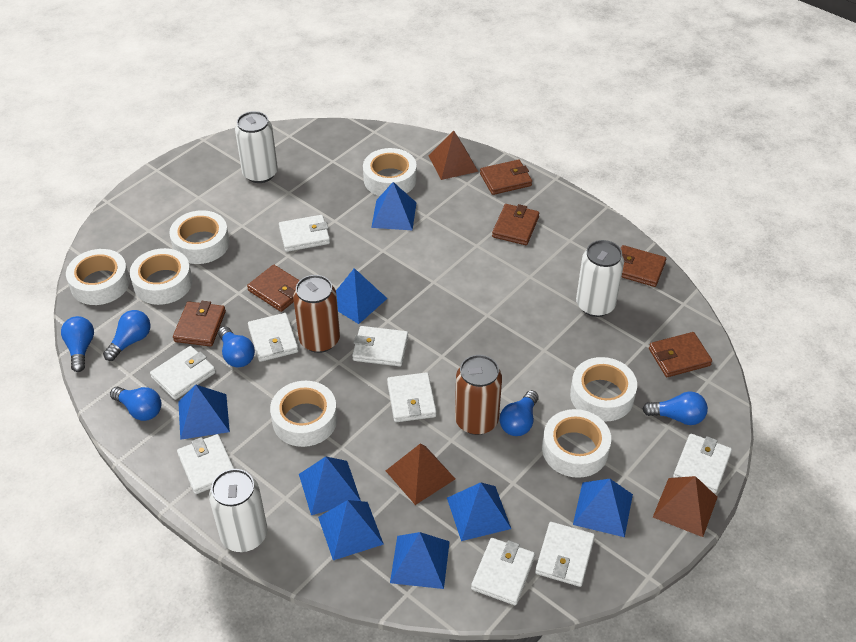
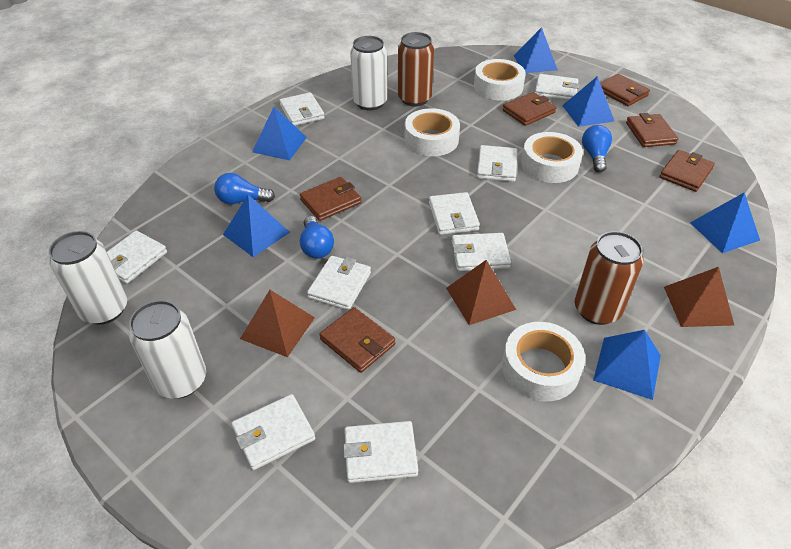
blue light bulb: 6 -> 3
blue pyramid: 8 -> 6
white tape: 7 -> 4

